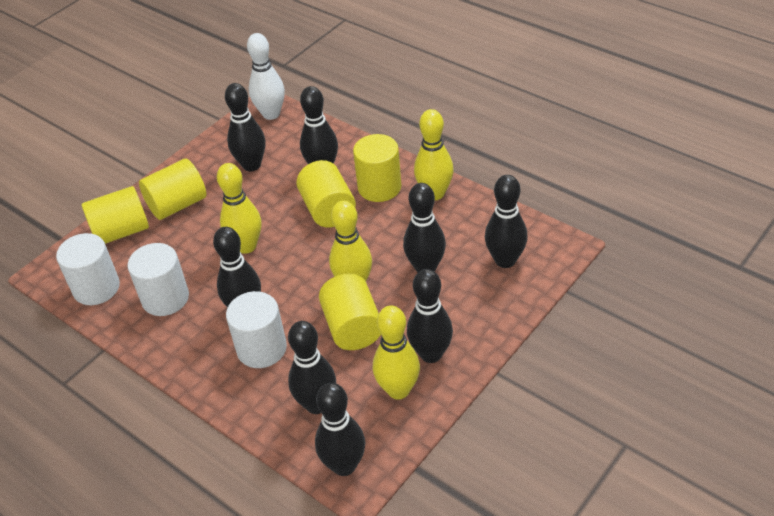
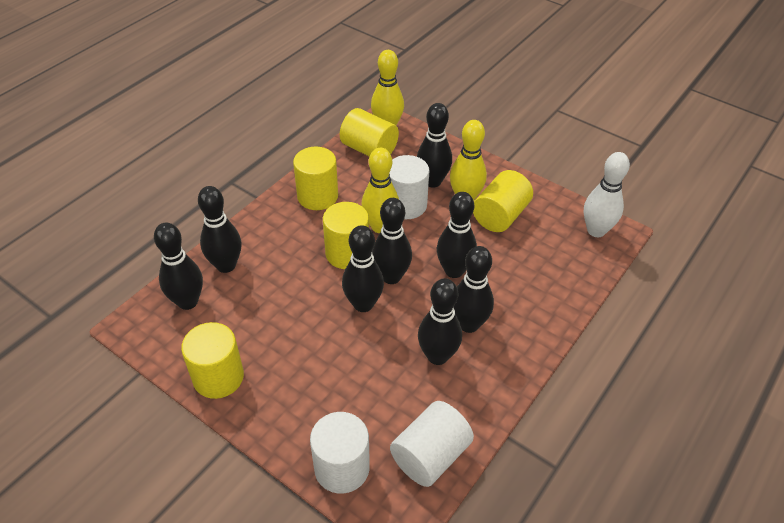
yellow bowling pin: 4 -> 3

